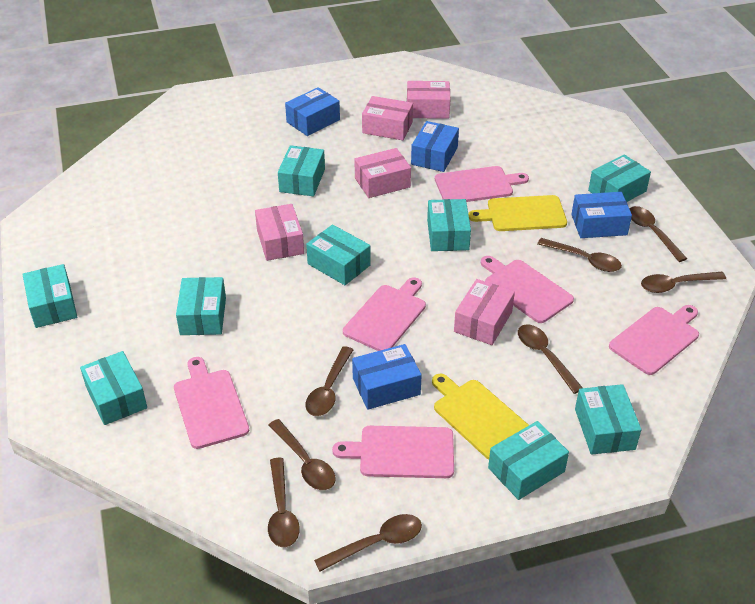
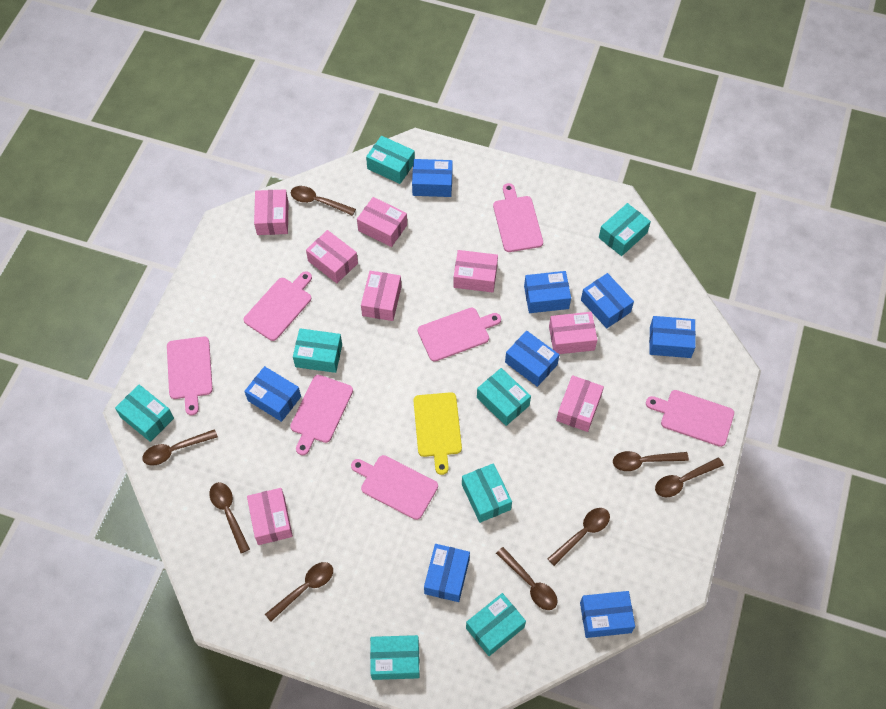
blue box: 4 -> 8
pink box: 5 -> 8
pink cutting board: 6 -> 7
turquoise box: 9 -> 8
yellow cutting board: 2 -> 1

